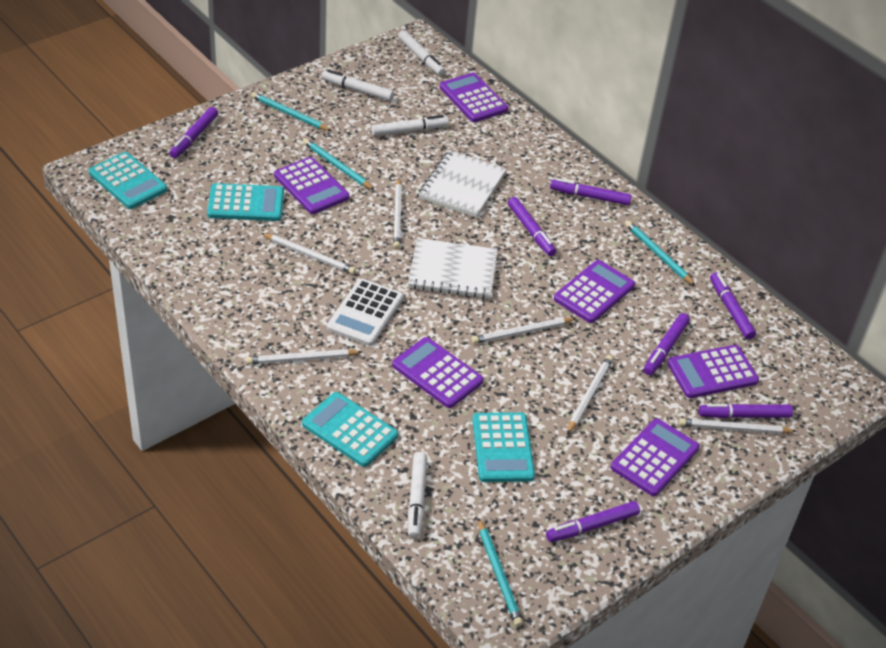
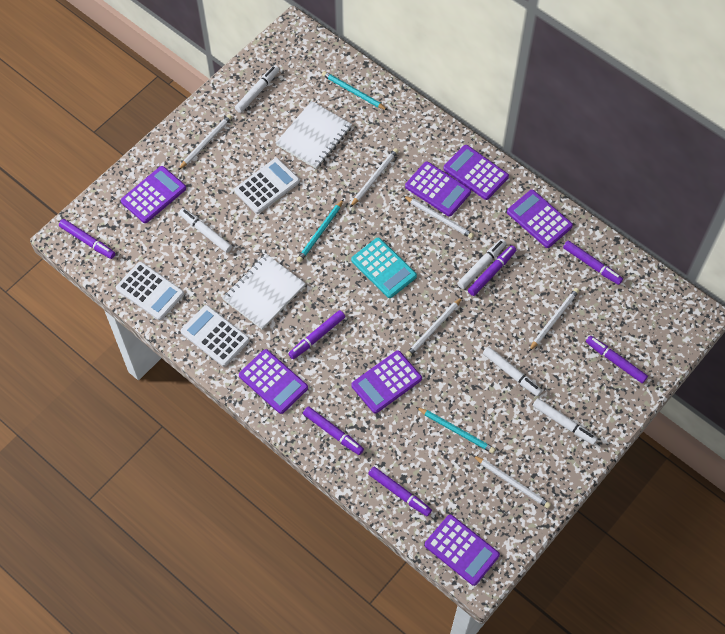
purple calculator: 6 -> 7
turquoise calculator: 4 -> 1
turquoise pencil: 4 -> 3
white calculator: 1 -> 3
white marker: 4 -> 5

